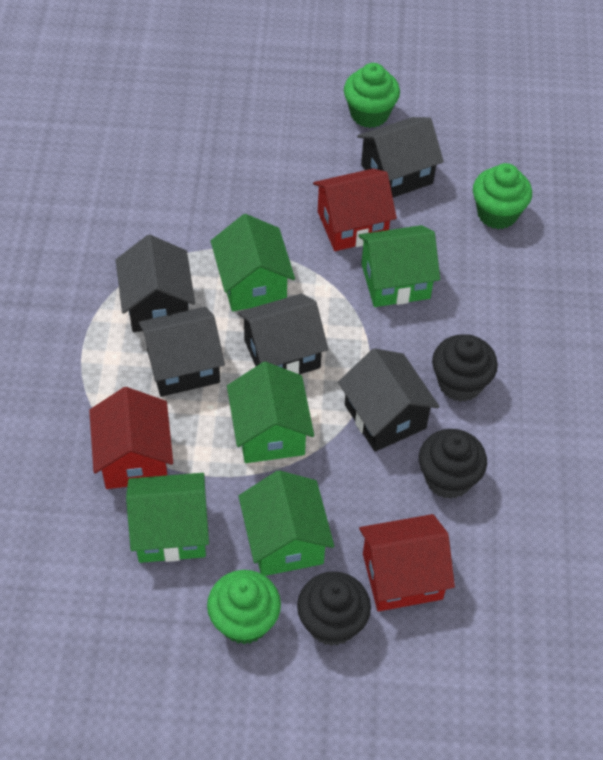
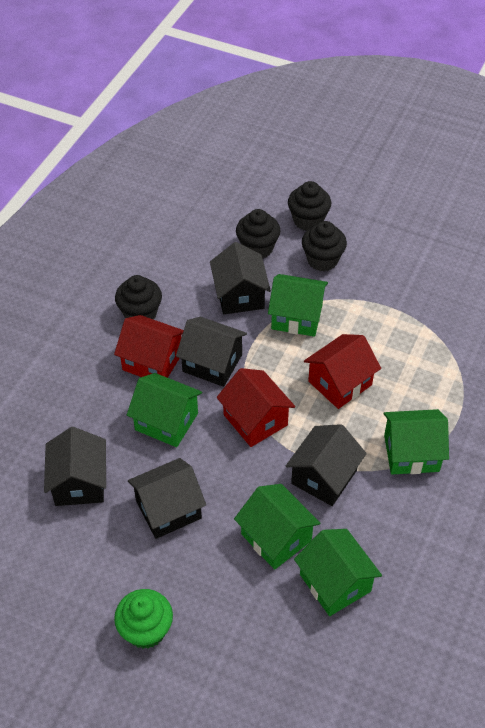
black cupcake: 3 -> 4
green cupcake: 3 -> 1

